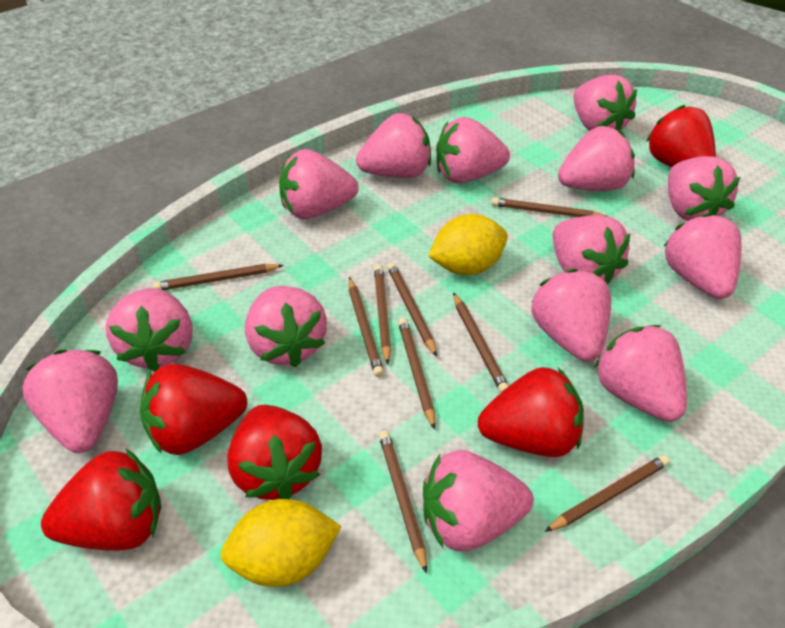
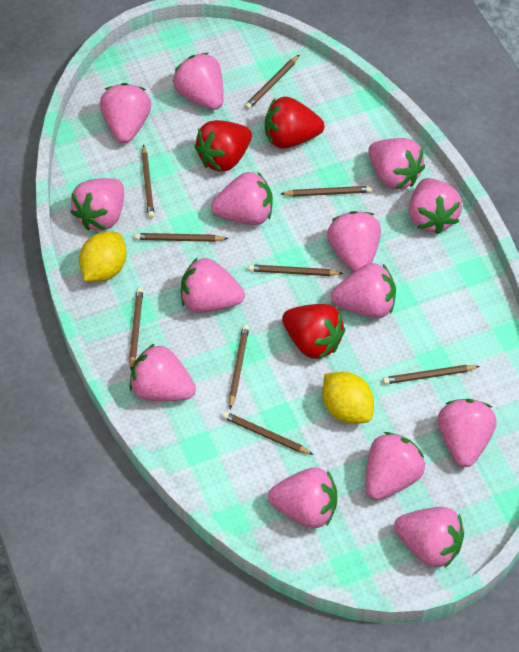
red strawberry: 5 -> 3

